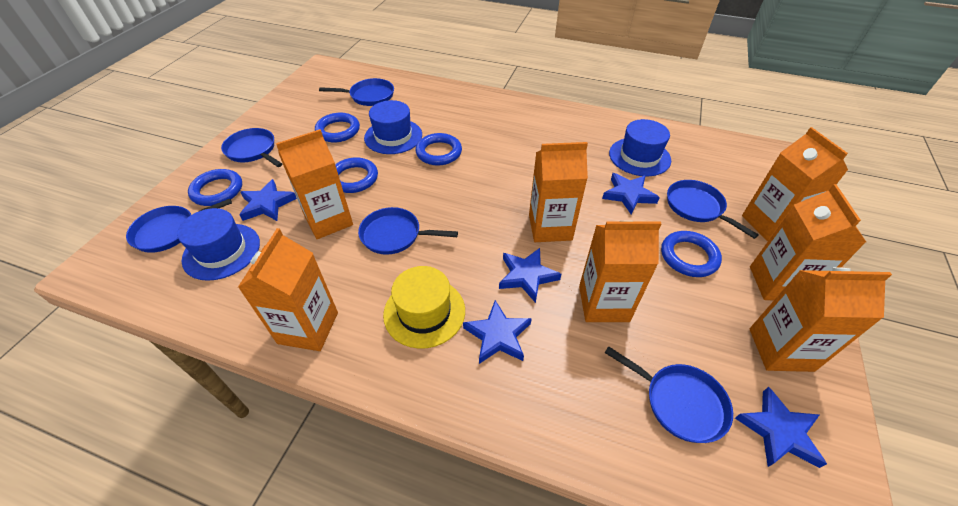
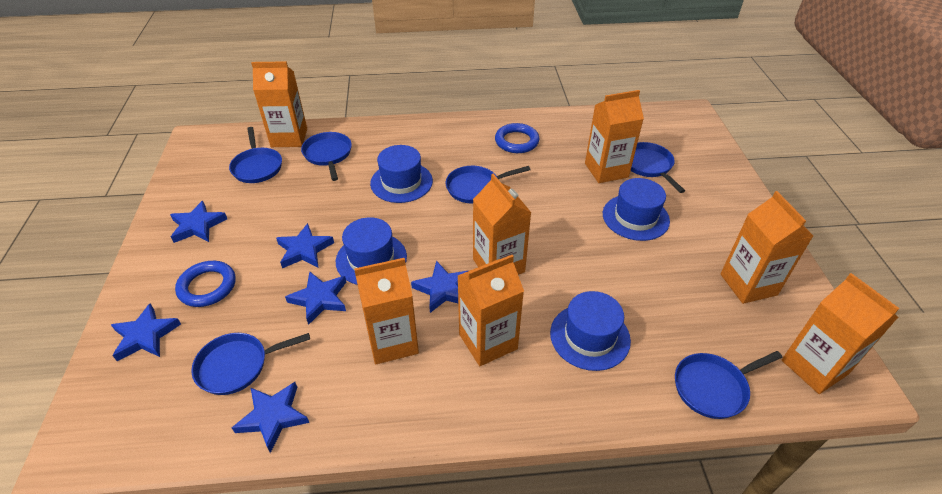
blue hat: 3 -> 4
blue ring: 5 -> 2
blue star: 5 -> 6
yellow hat: 1 -> 0

